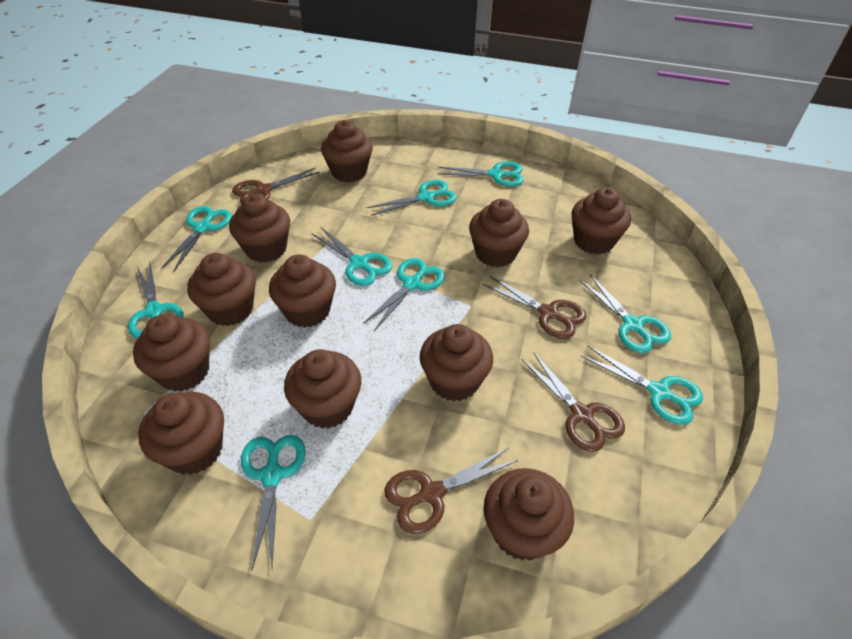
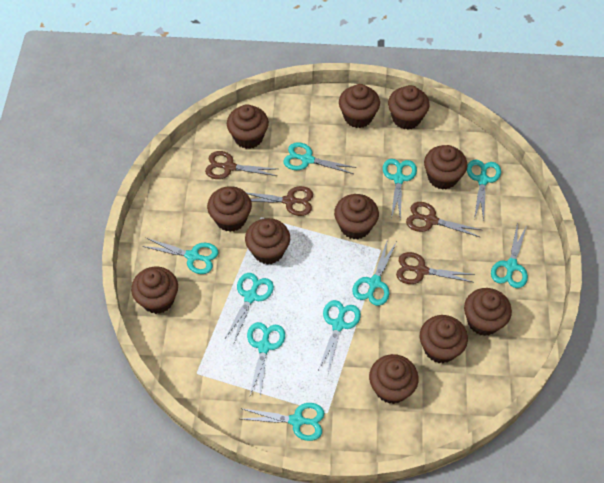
turquoise scissors: 9 -> 10

